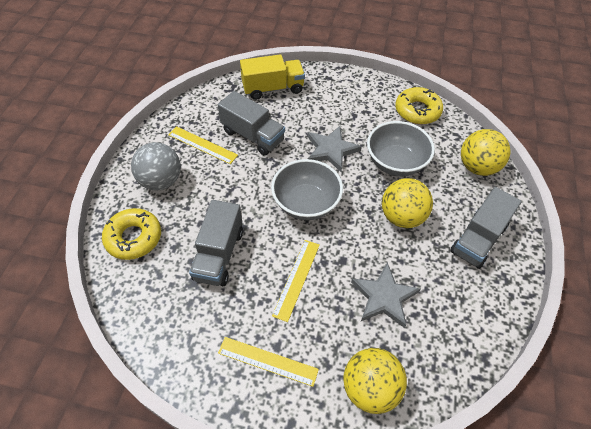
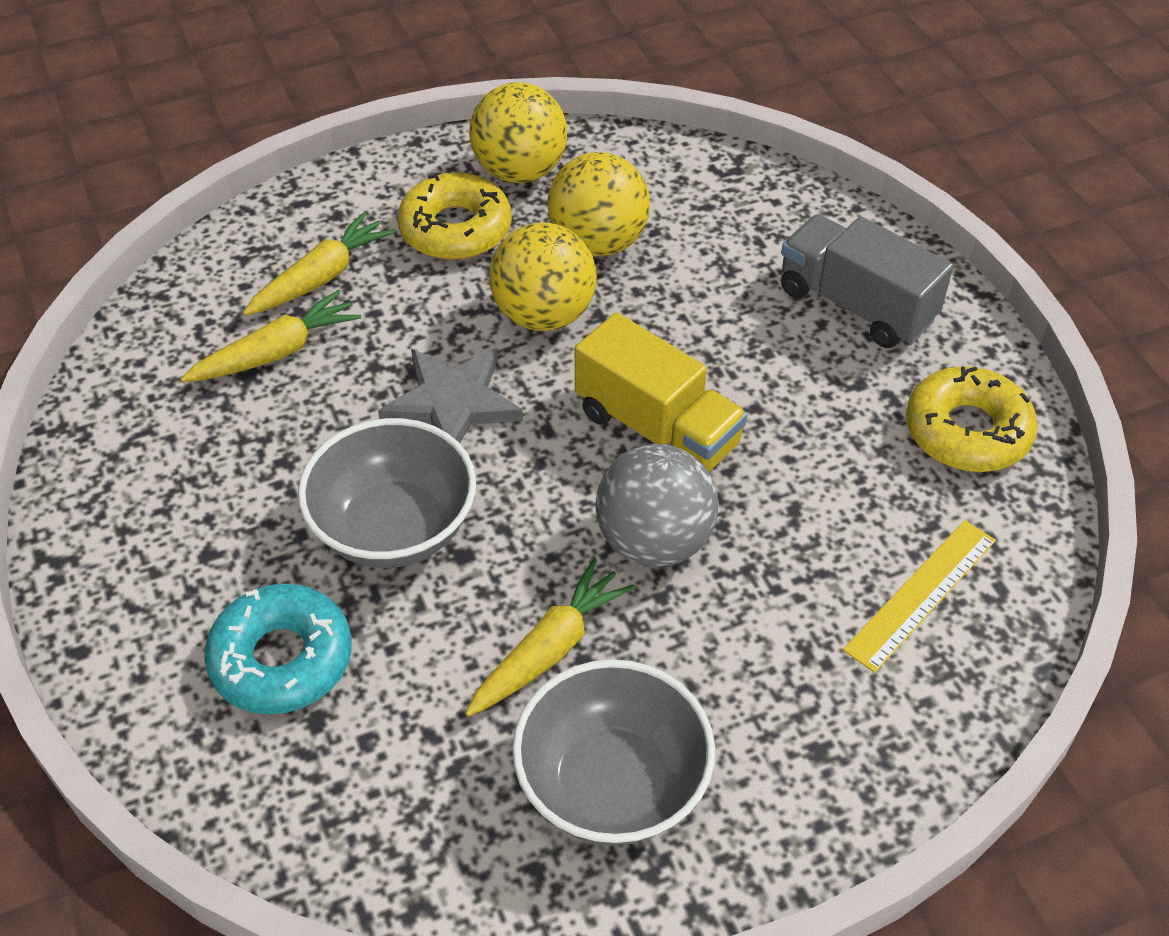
grey star: 2 -> 1
grey truck: 3 -> 1
turquoise donut: 0 -> 1
yellow carrot: 0 -> 3
yellow ruler: 3 -> 1

